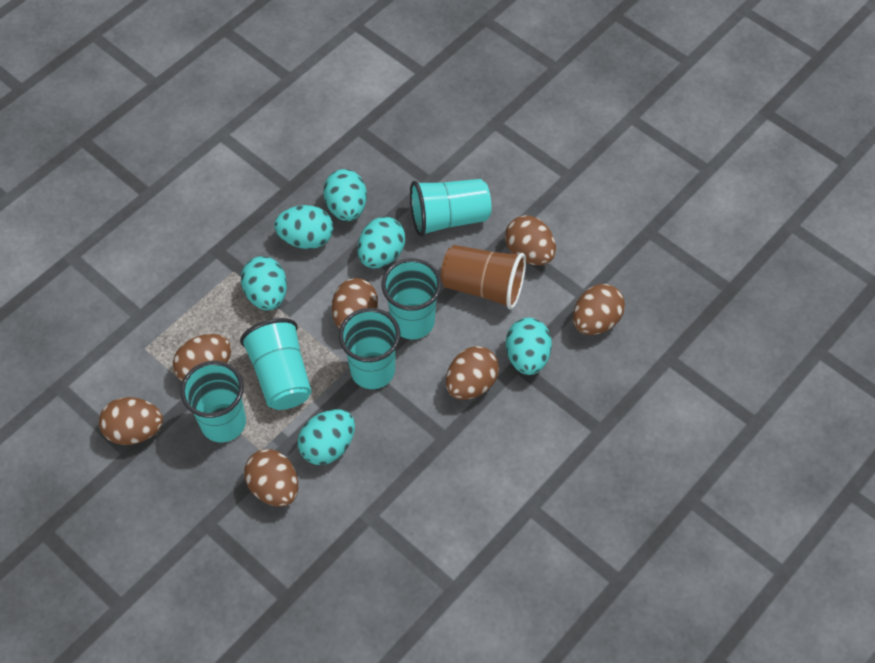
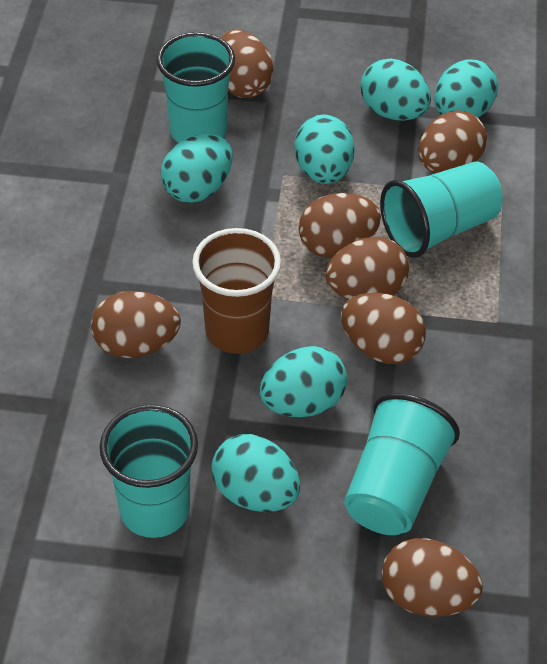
turquoise cup: 5 -> 4

